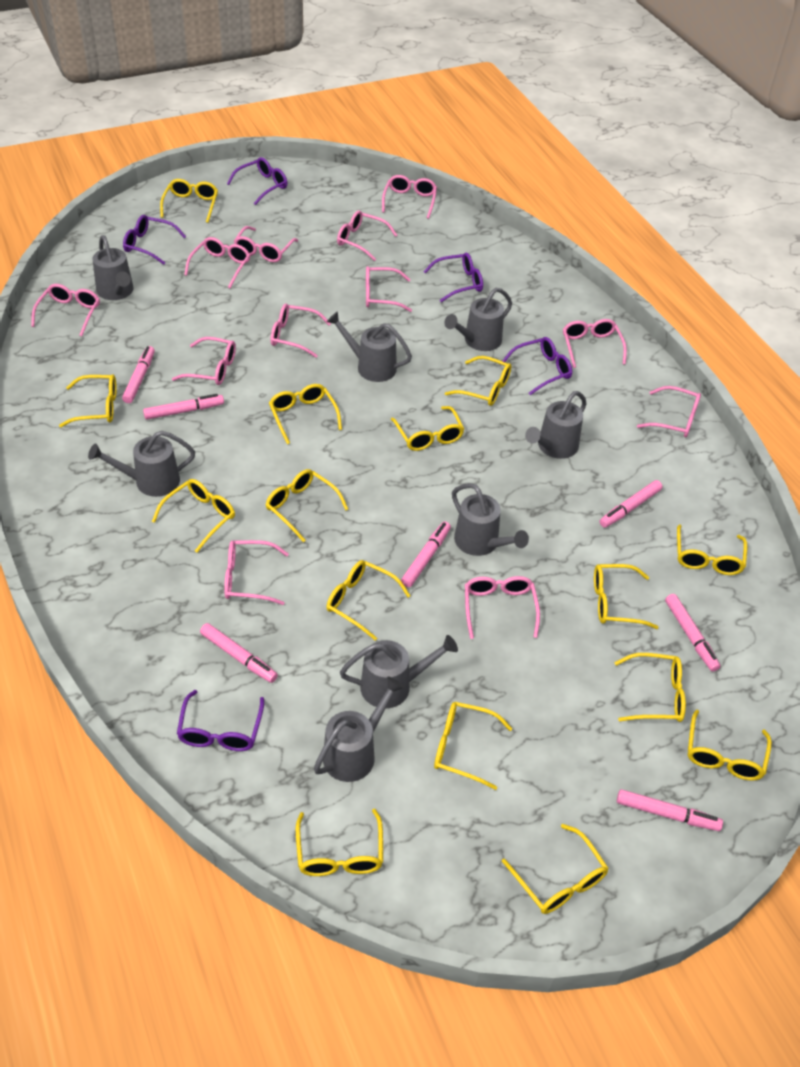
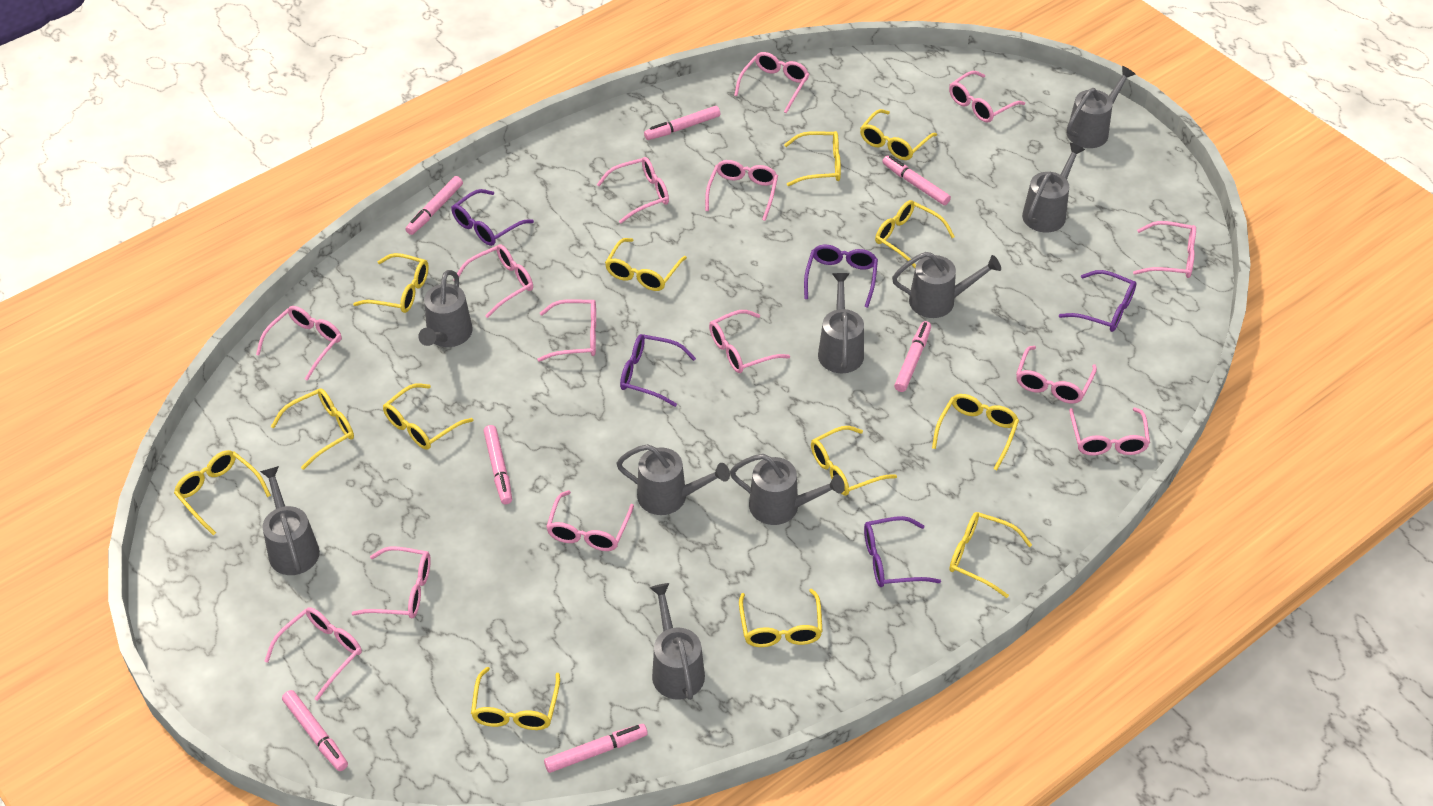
grey watering can: 8 -> 9
pink glasses: 12 -> 14
yellow glasses: 15 -> 13

